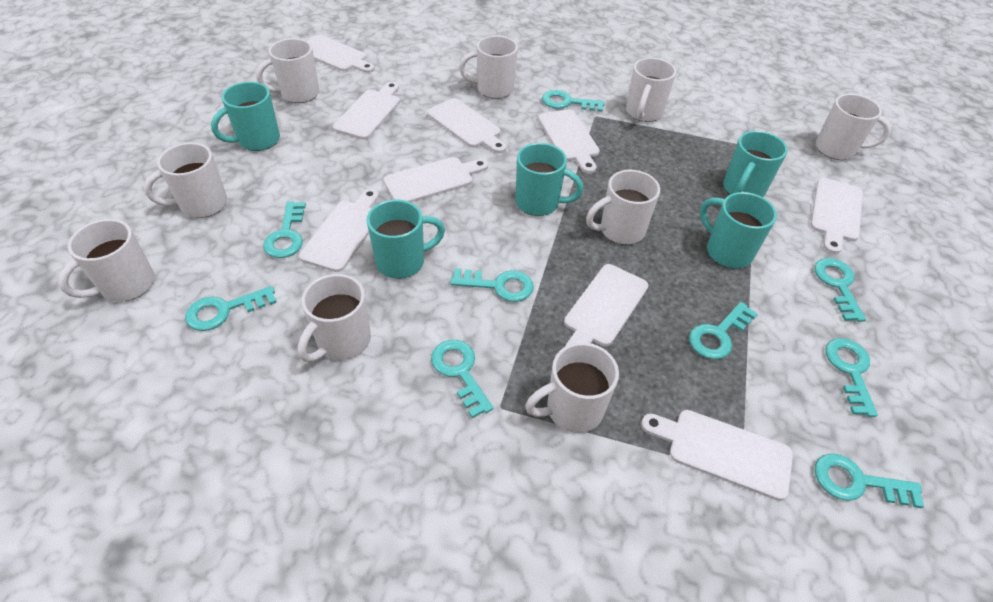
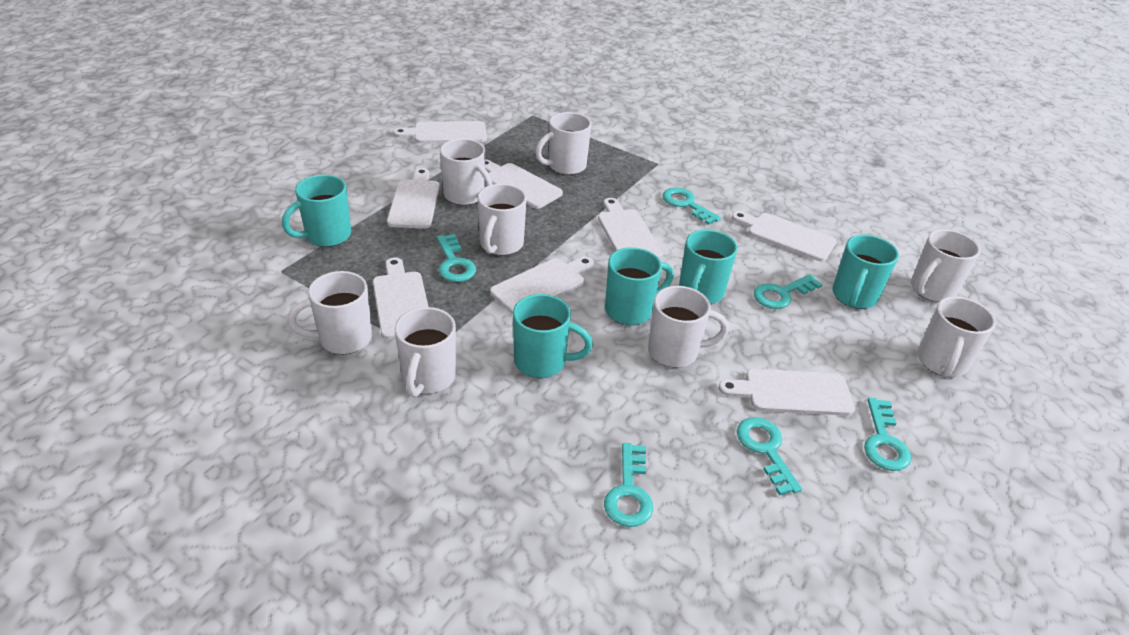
turquoise key: 9 -> 6
white cutting board: 9 -> 8
white mug: 9 -> 8

